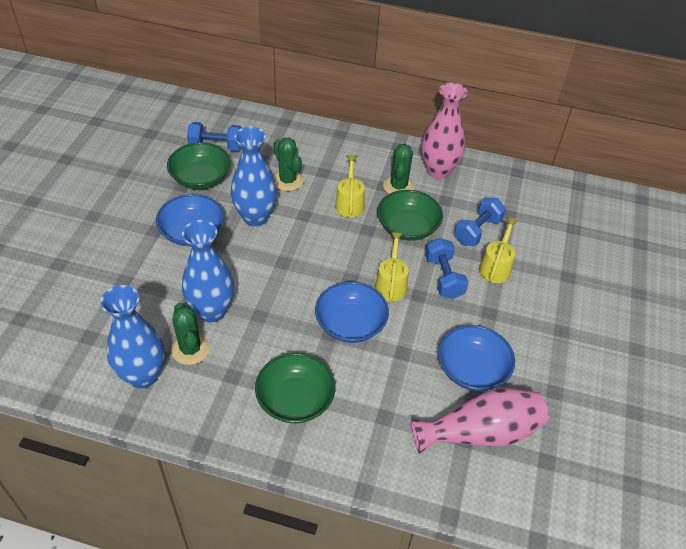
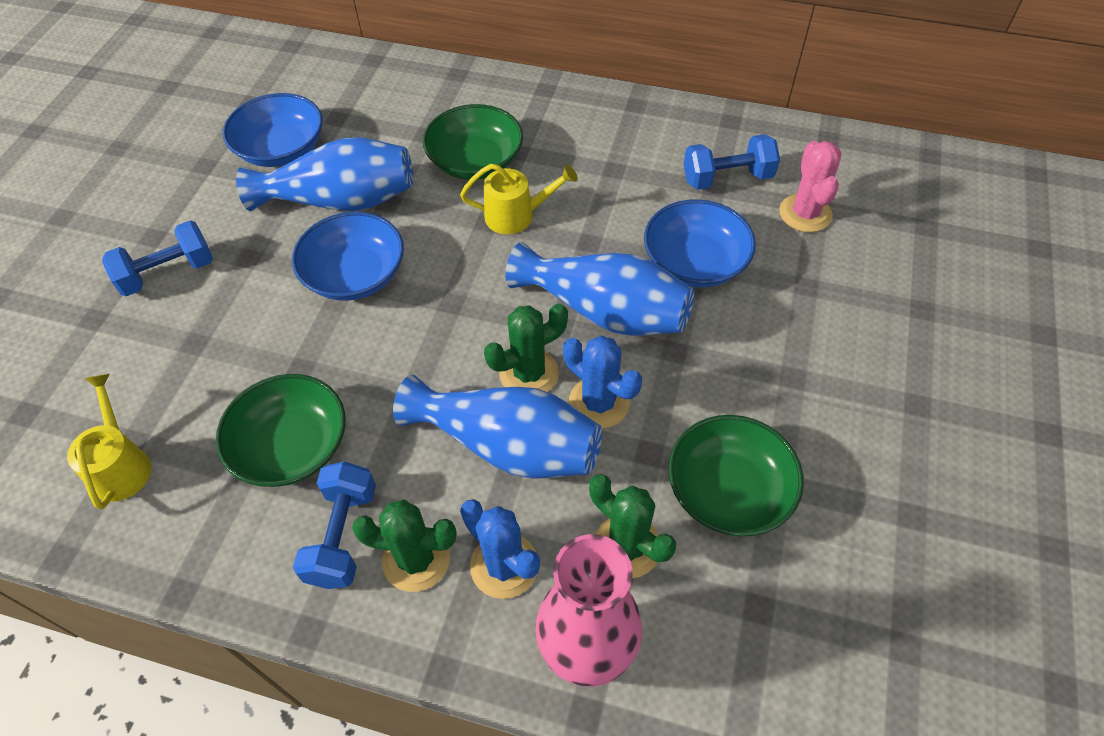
blue cactus: 0 -> 2
pink cactus: 0 -> 1
pink vase: 2 -> 1
yellow watering can: 3 -> 2

